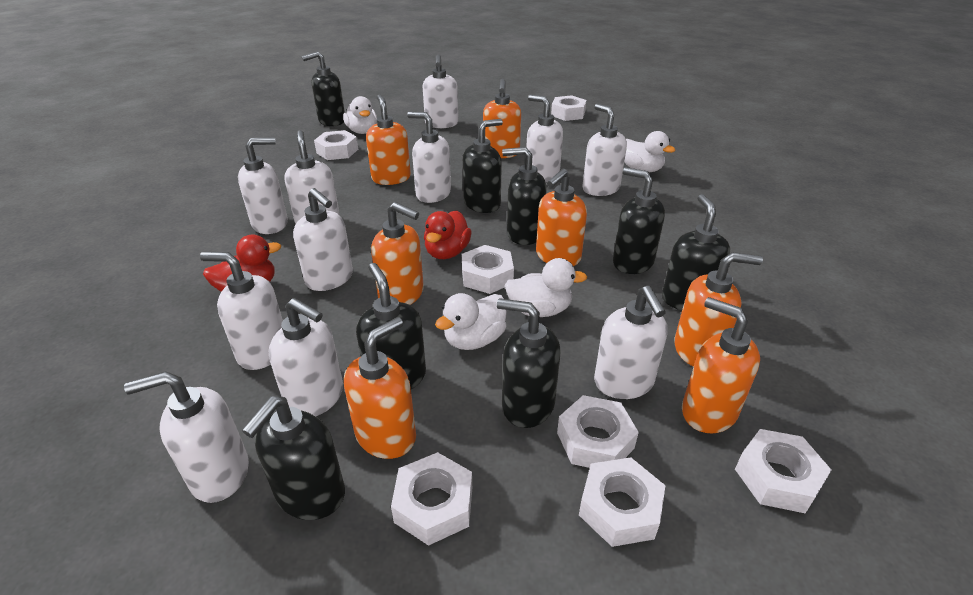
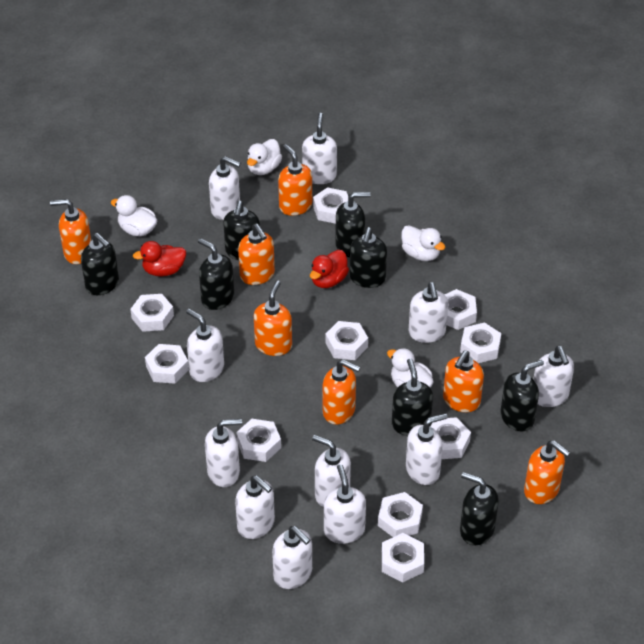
white nut: 7 -> 10

